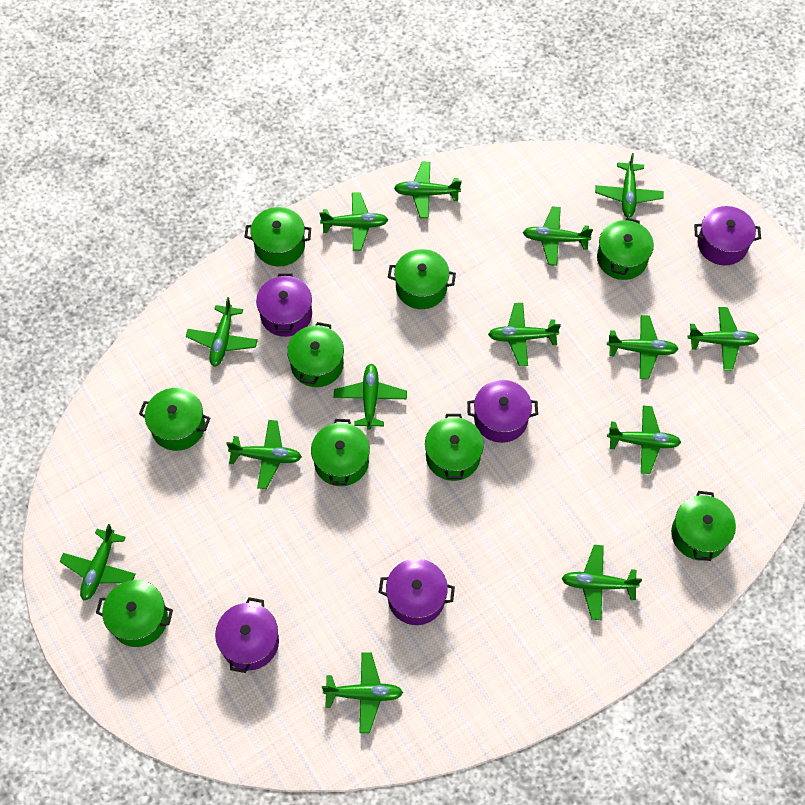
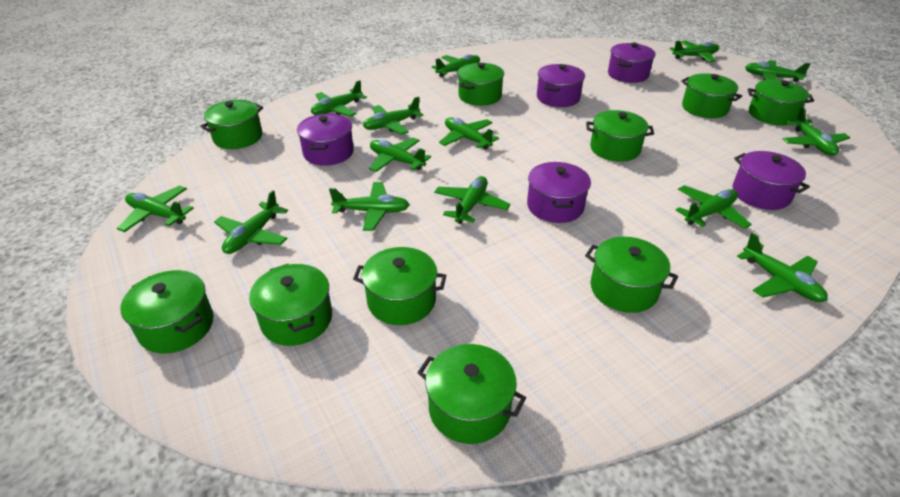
green pot: 9 -> 10

